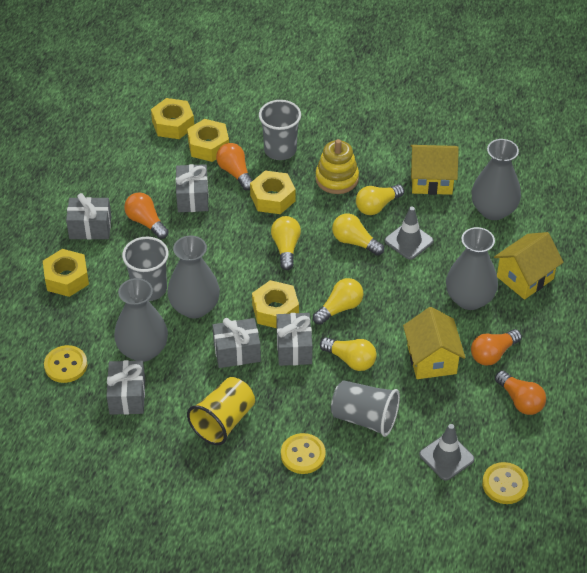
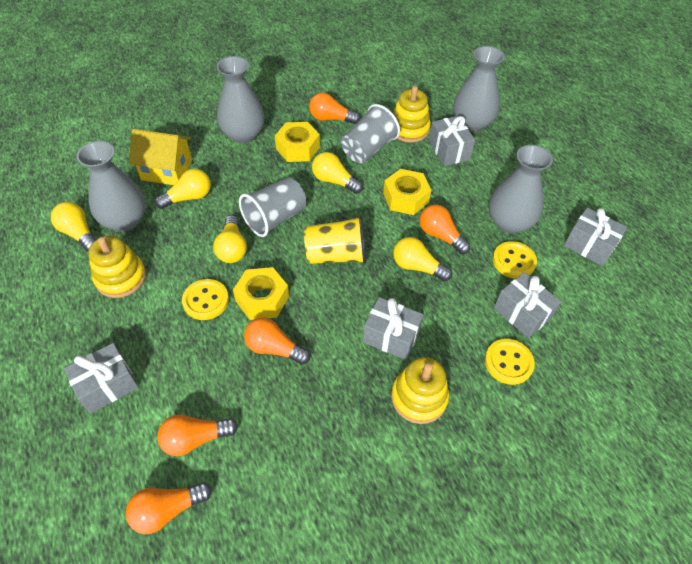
grey cup: 3 -> 2
grey traffic cone: 2 -> 0
orange light bulb: 4 -> 5
yellow house: 3 -> 1
yellow nut: 5 -> 3
yellow stacking toy: 1 -> 3

